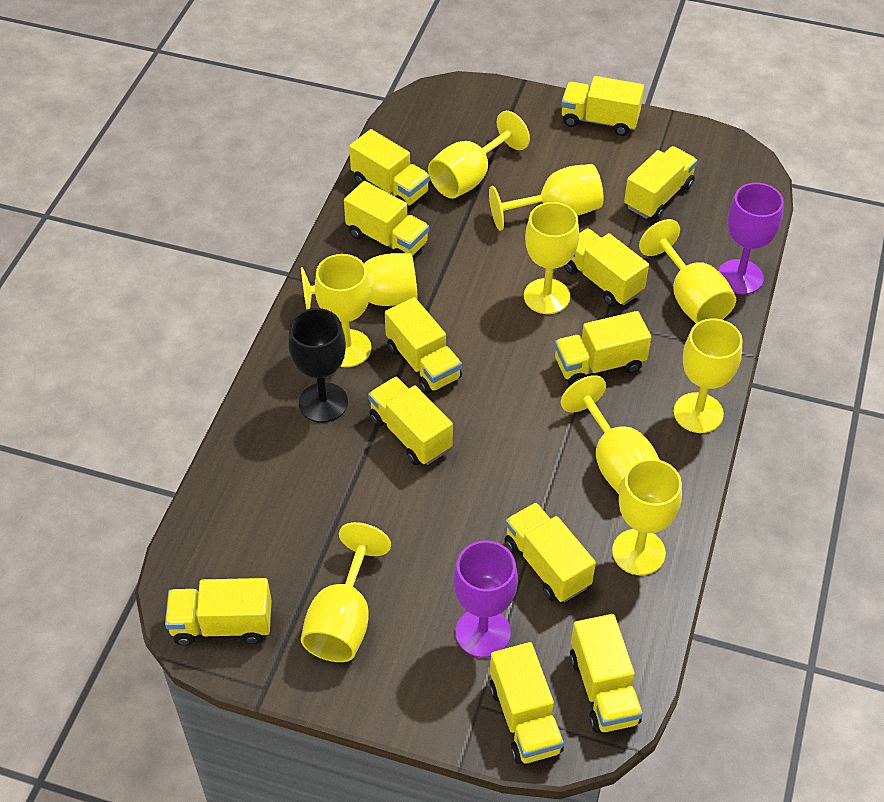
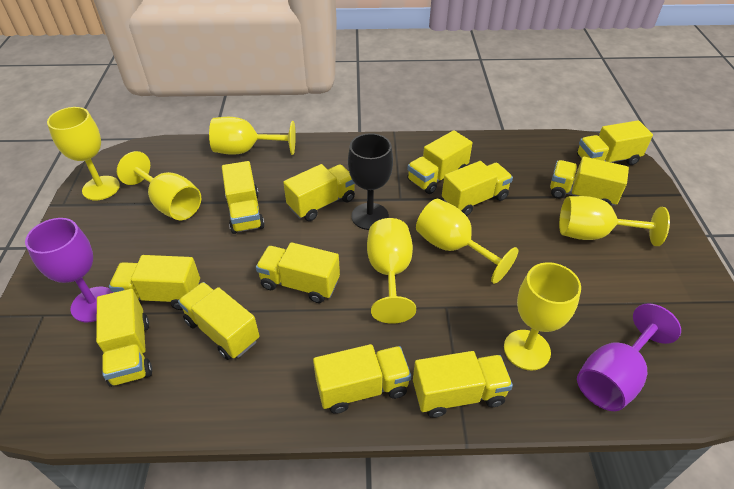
yellow goblet: 10 -> 7

